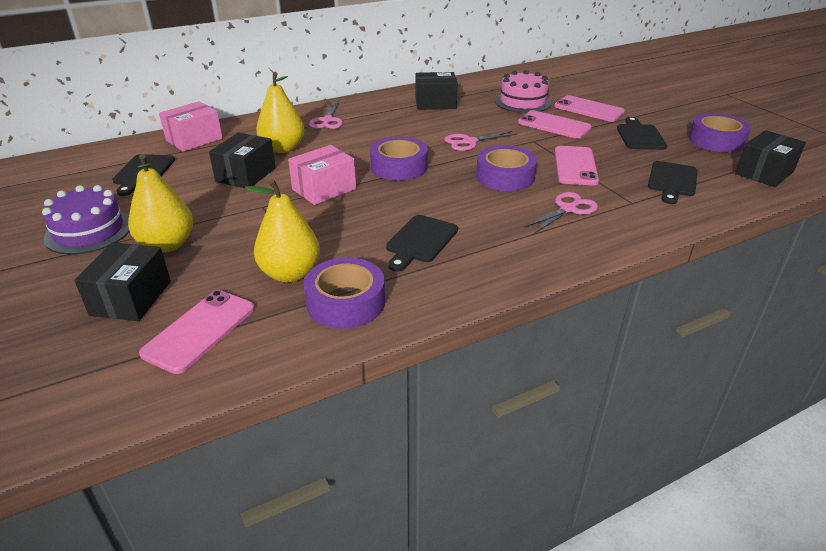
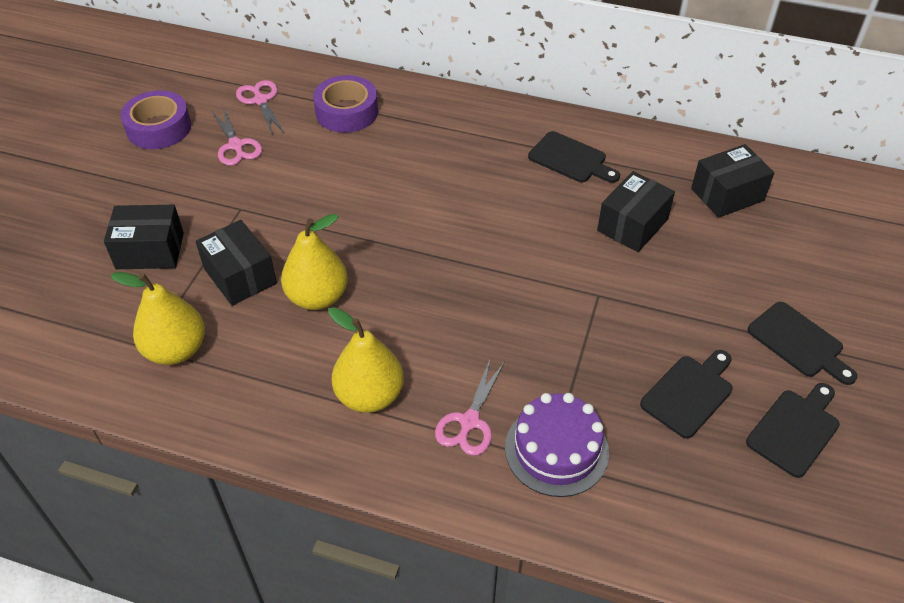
pink box: 2 -> 0
pink cake: 1 -> 0
pink phone: 4 -> 0
purple tape: 4 -> 2

